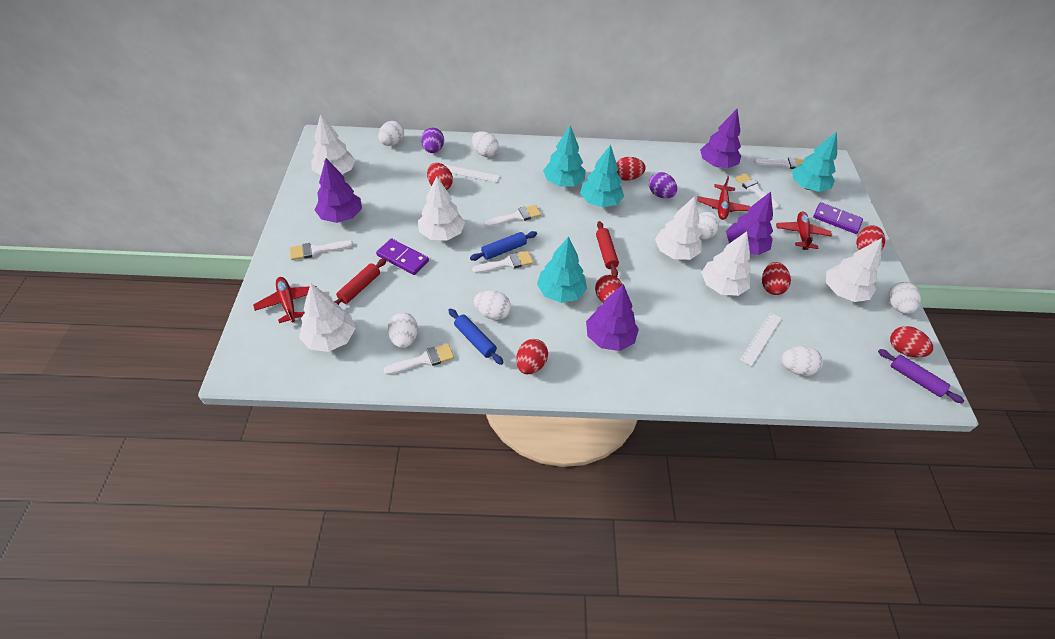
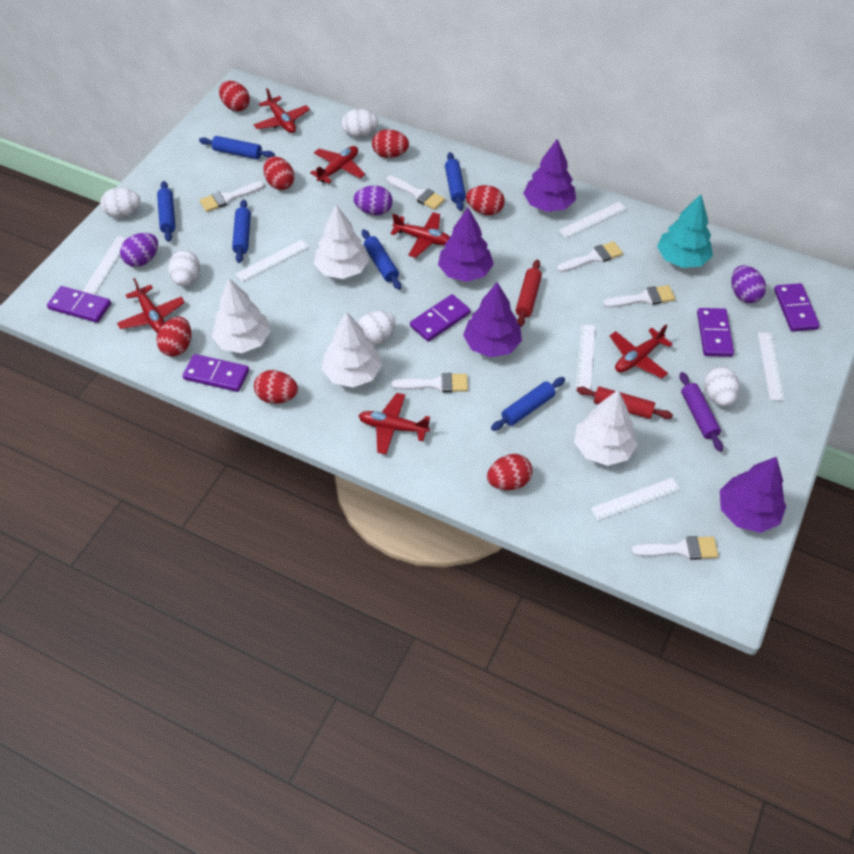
blue rolling pin: 2 -> 6
purple domino: 2 -> 5
purple egg: 2 -> 3
red plane: 3 -> 6
turquoise tree: 4 -> 1
white egg: 7 -> 5
white ruler: 2 -> 6
white tree: 6 -> 4

